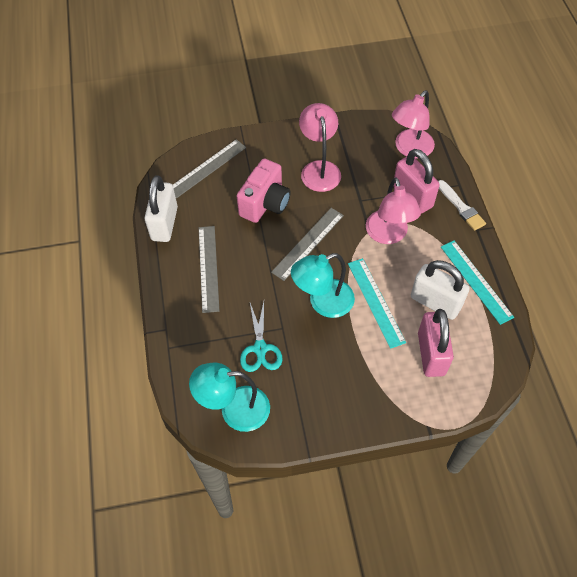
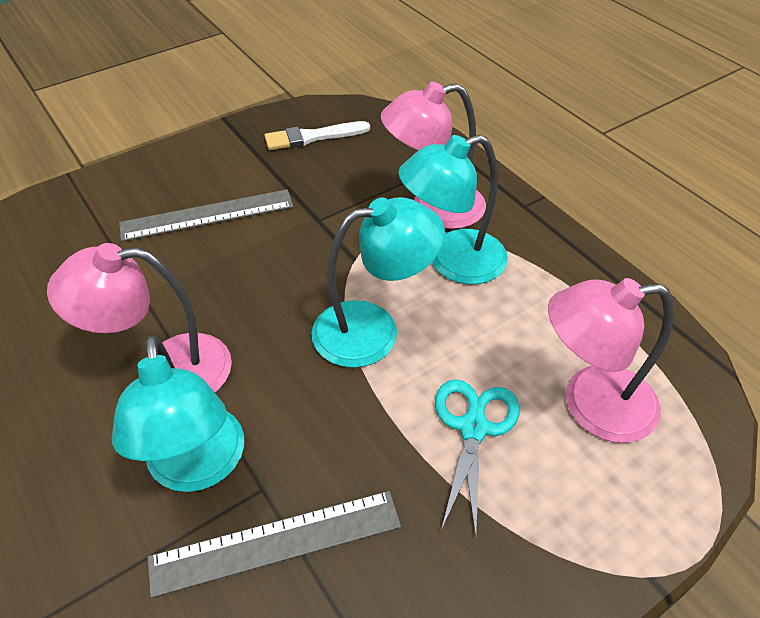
grey ruler: 3 -> 2
pink camera: 1 -> 0
pink padlock: 2 -> 0
turquoise lamp: 2 -> 3
turquoise ruler: 2 -> 0
white padlock: 2 -> 0

